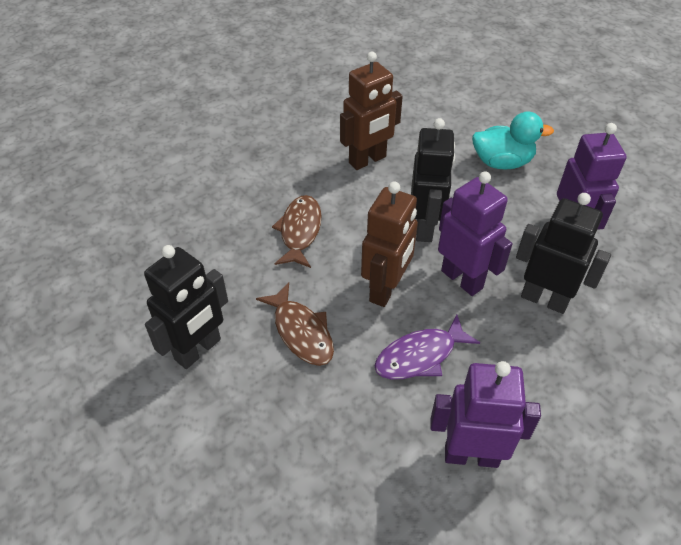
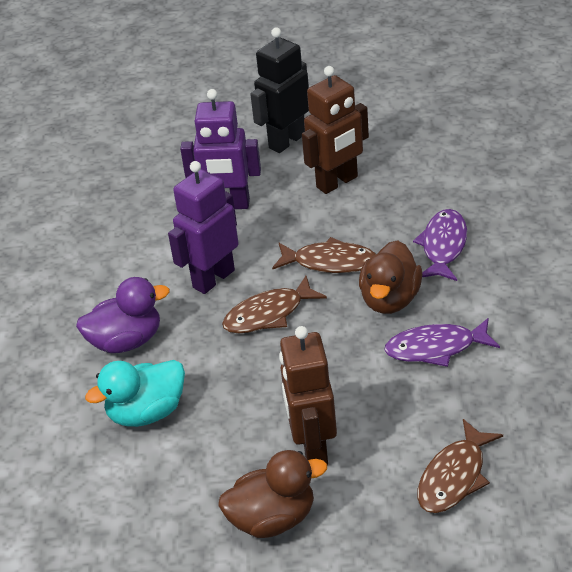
black robot: 3 -> 1
brown duck: 0 -> 2
brown fish: 2 -> 3
purple duck: 0 -> 1
purple fish: 1 -> 2
purple robot: 3 -> 2

